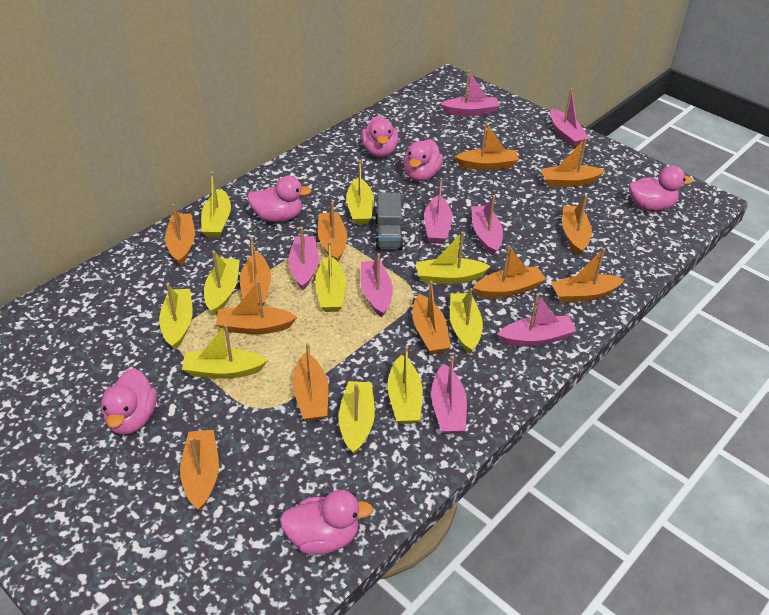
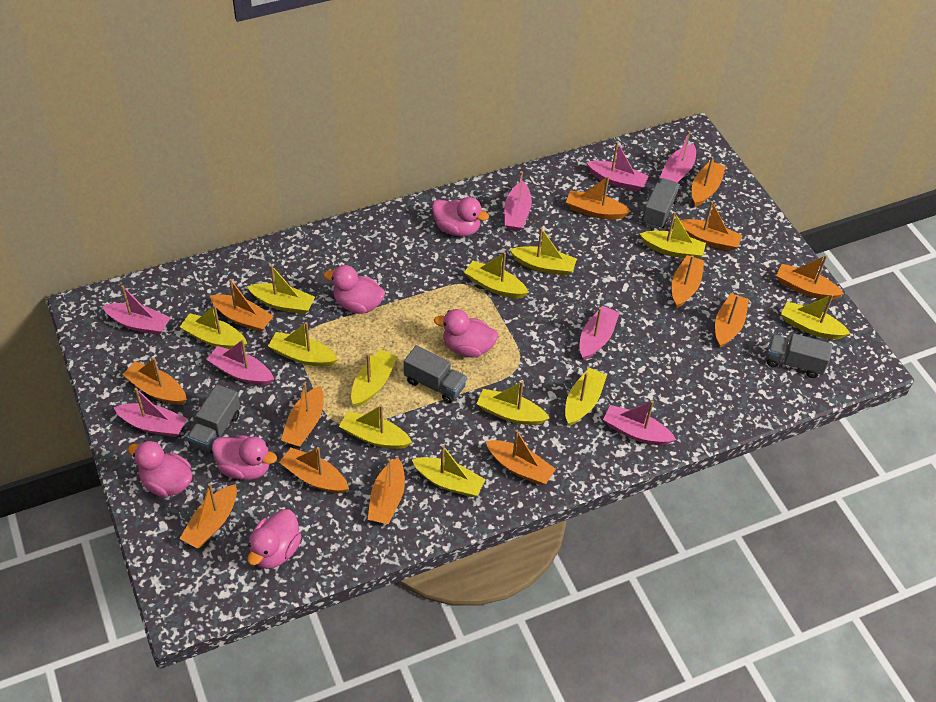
grey truck: 1 -> 4
orange boat: 12 -> 13
yellow boat: 10 -> 12

